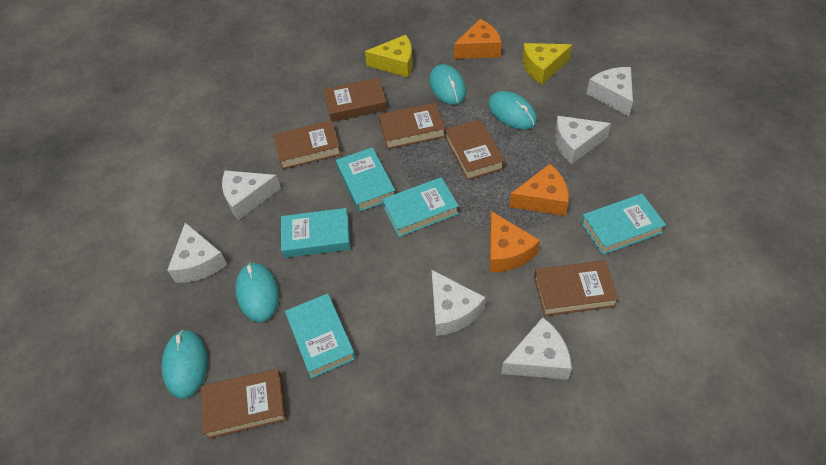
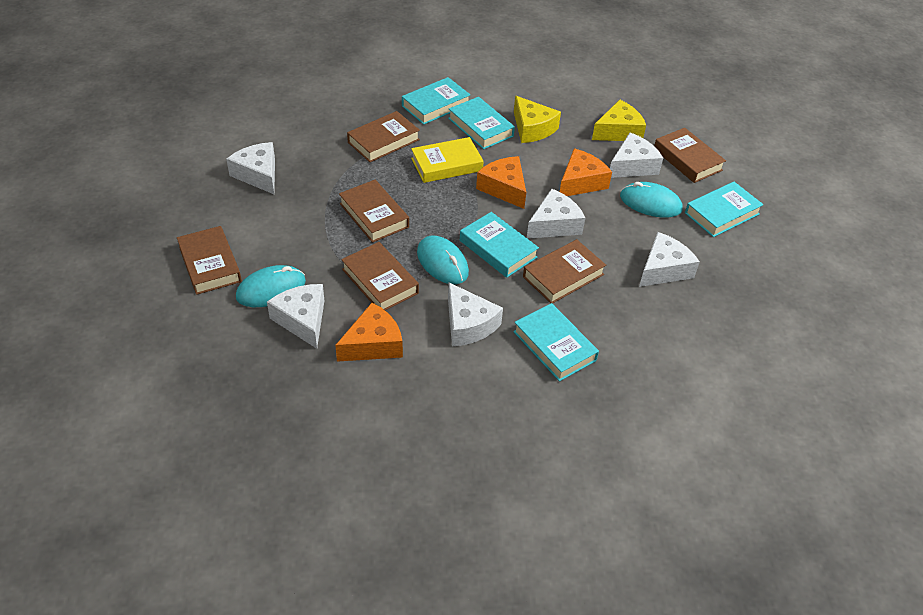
turquoise mouse: 4 -> 3
yellow book: 0 -> 1

